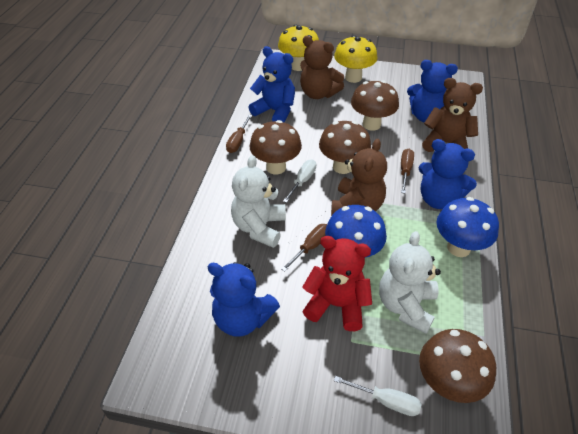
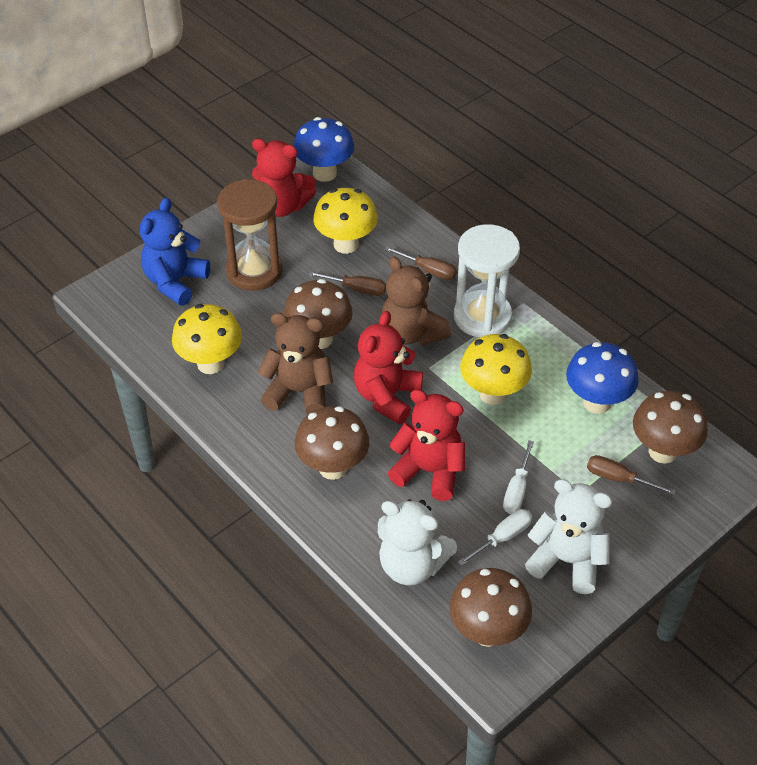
blue teddy bear: 4 -> 1
brown hourglass: 0 -> 1
brown teddy bear: 3 -> 2
red teddy bear: 1 -> 3
white hourglass: 0 -> 1
yellow mushroom: 2 -> 3

